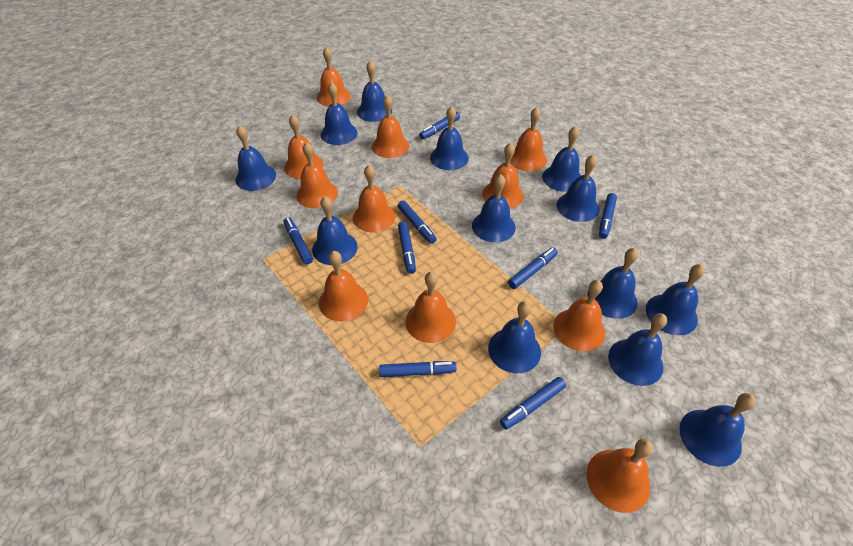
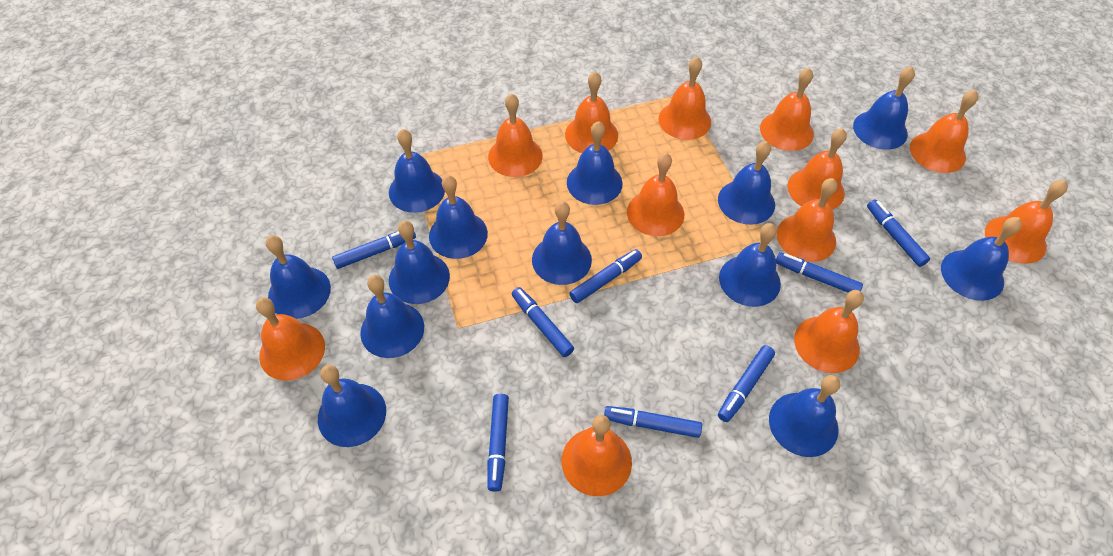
orange bell: 11 -> 12

